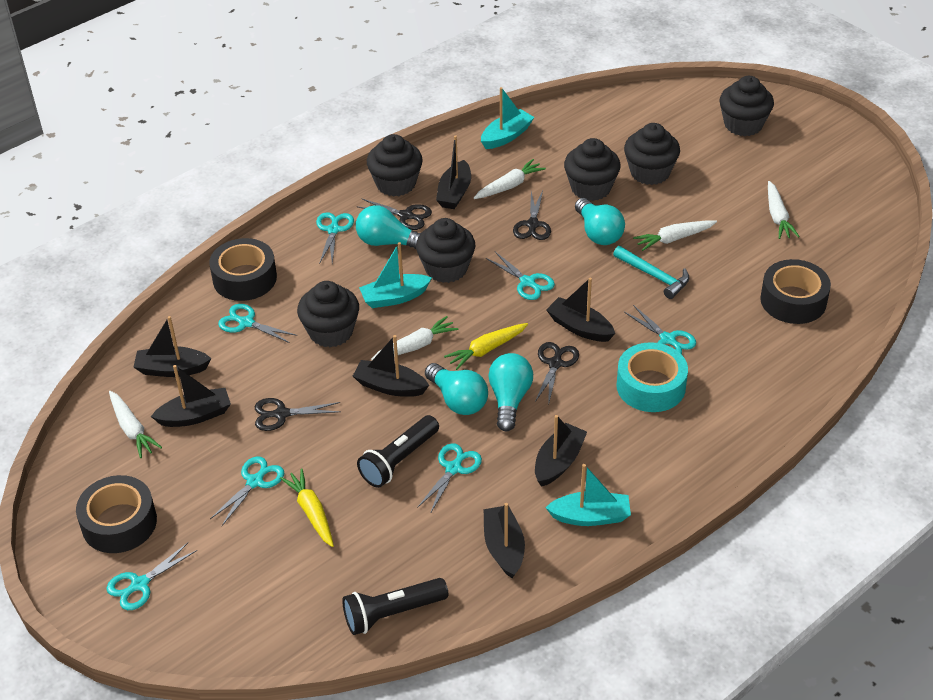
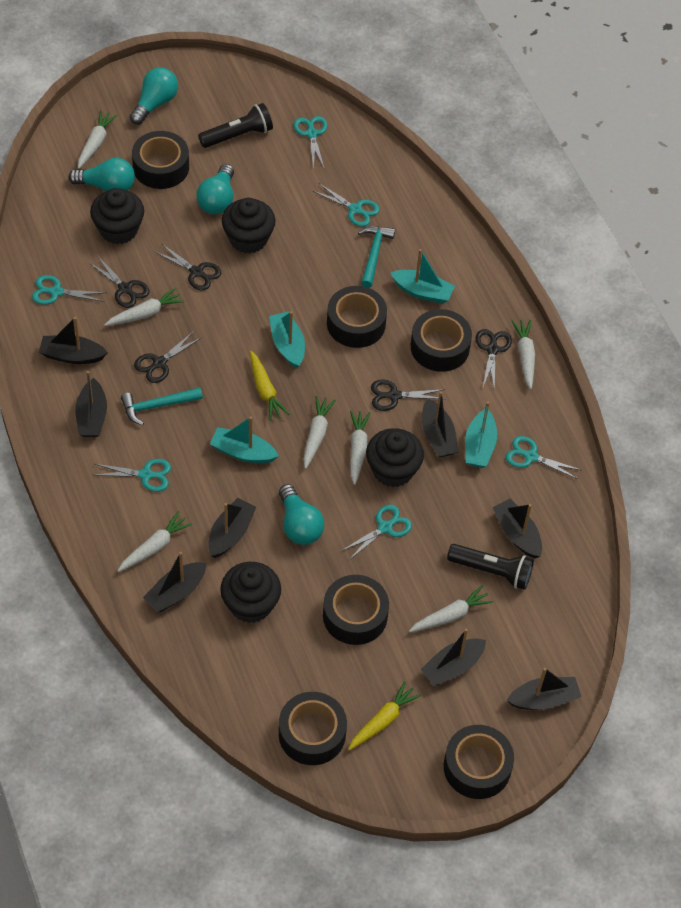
black boat: 7 -> 8
black cupcake: 6 -> 4
black scissors: 4 -> 5
black tape: 3 -> 6
turquoise boat: 3 -> 4
turquoise hammer: 1 -> 2
turquoise scissors: 7 -> 6
turquoise tape: 1 -> 0
white carrot: 5 -> 7

